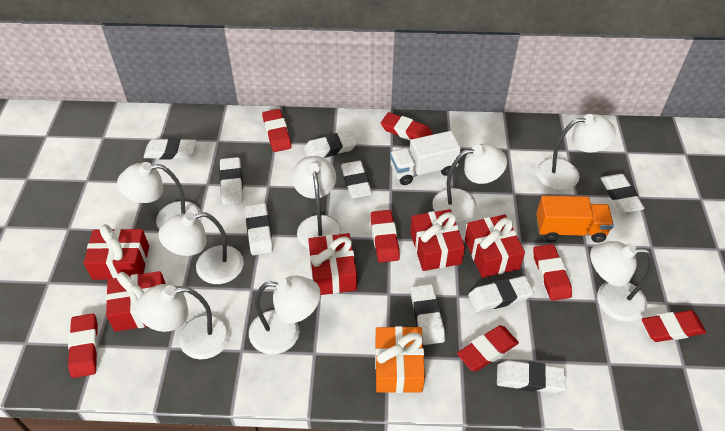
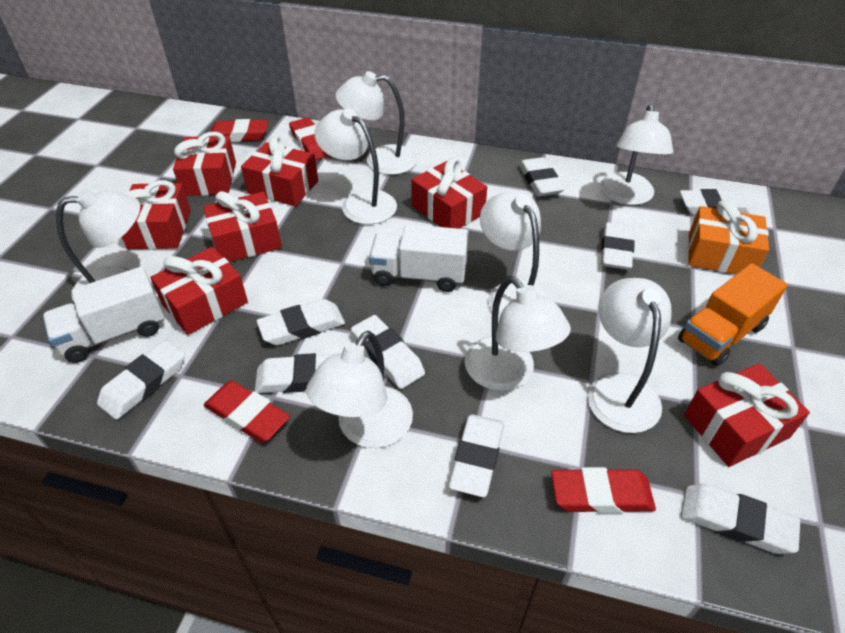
red eraser: 7 -> 4
red gift: 5 -> 7
white truck: 1 -> 2

